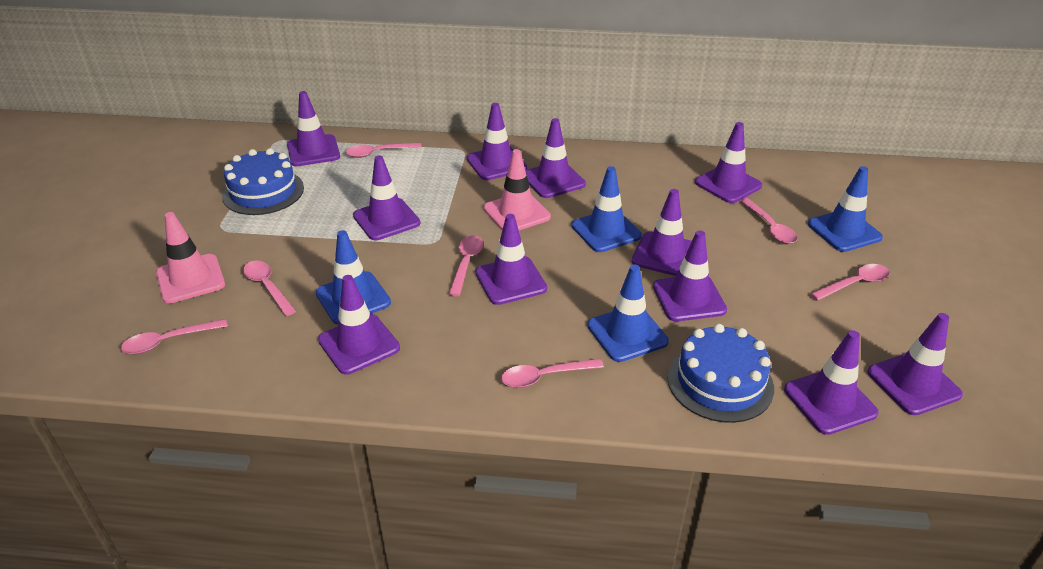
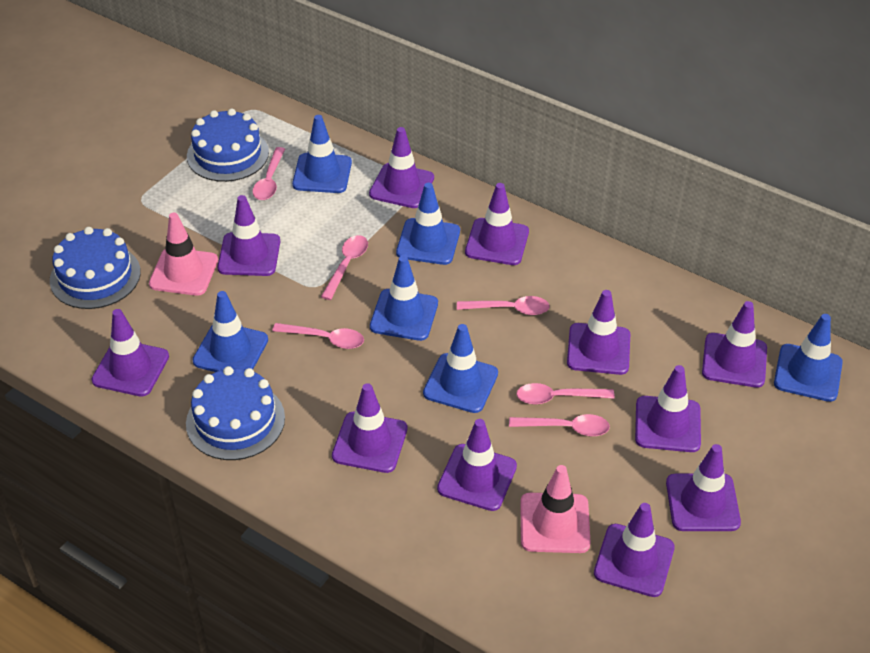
blue cake: 2 -> 3
blue traffic cone: 4 -> 6
pink spoon: 7 -> 6

